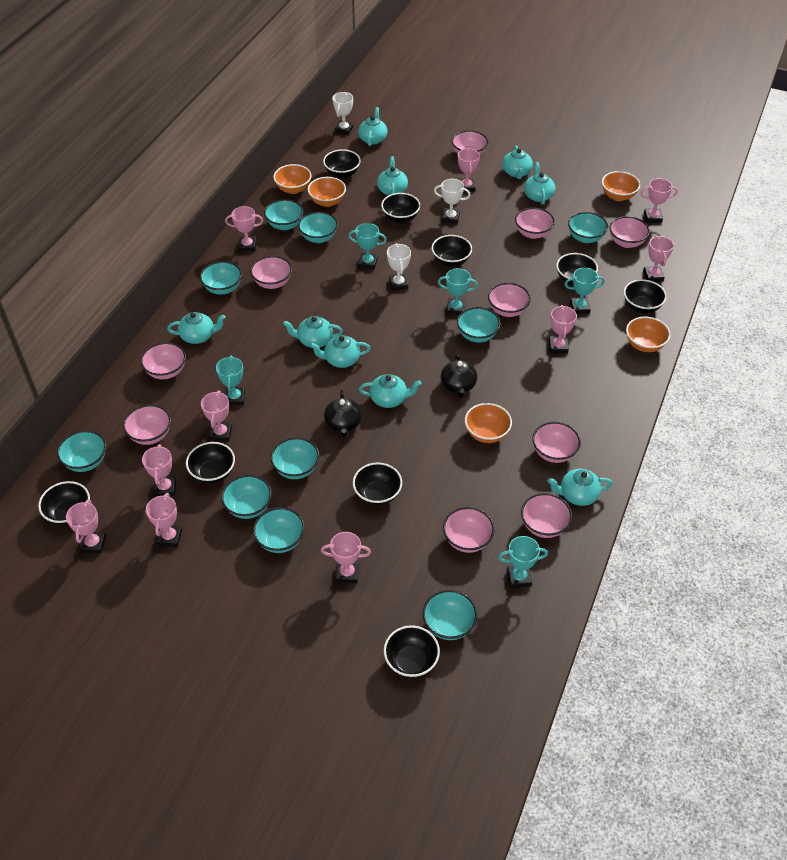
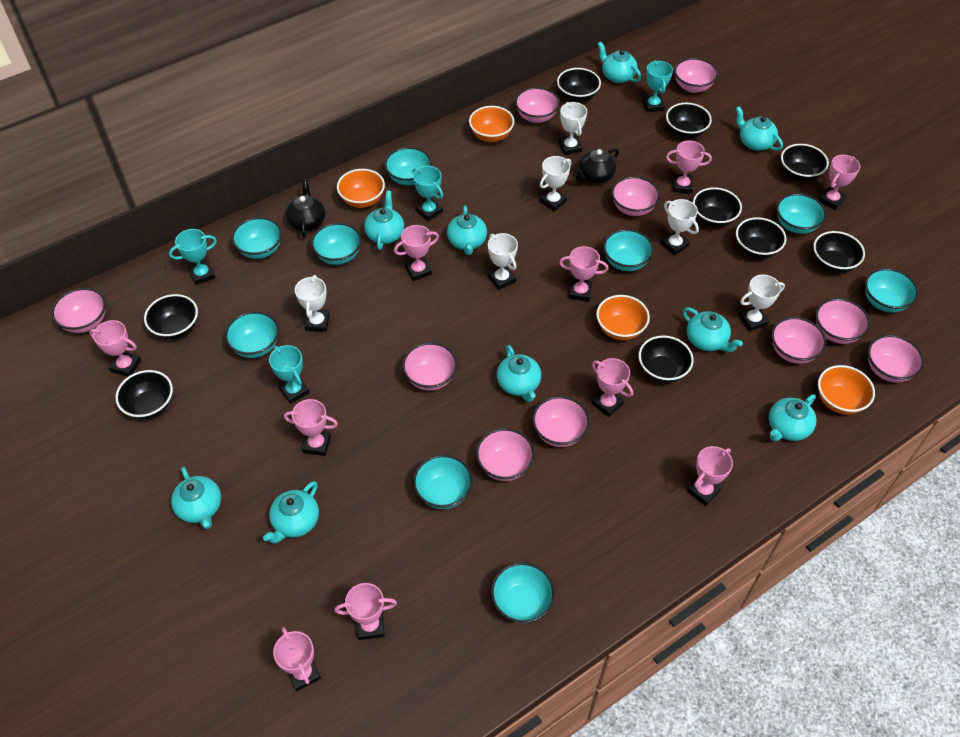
orange bowl: 5 -> 4
turquoise bowl: 10 -> 9
turquoise trophy: 5 -> 4
white trophy: 3 -> 6

